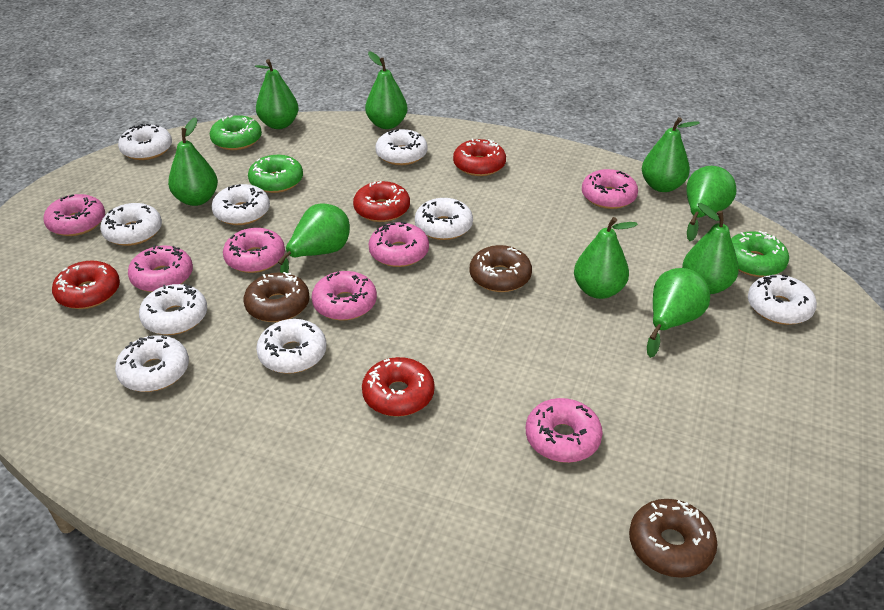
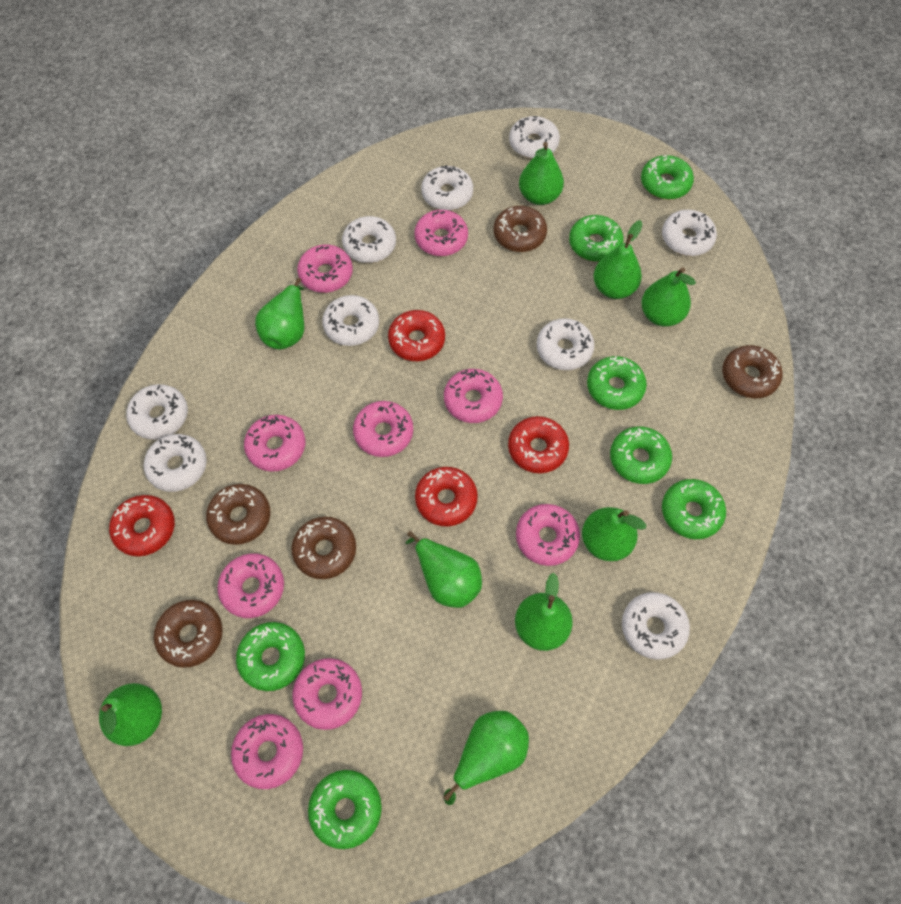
brown donut: 3 -> 5
green donut: 3 -> 7
pink donut: 7 -> 9

